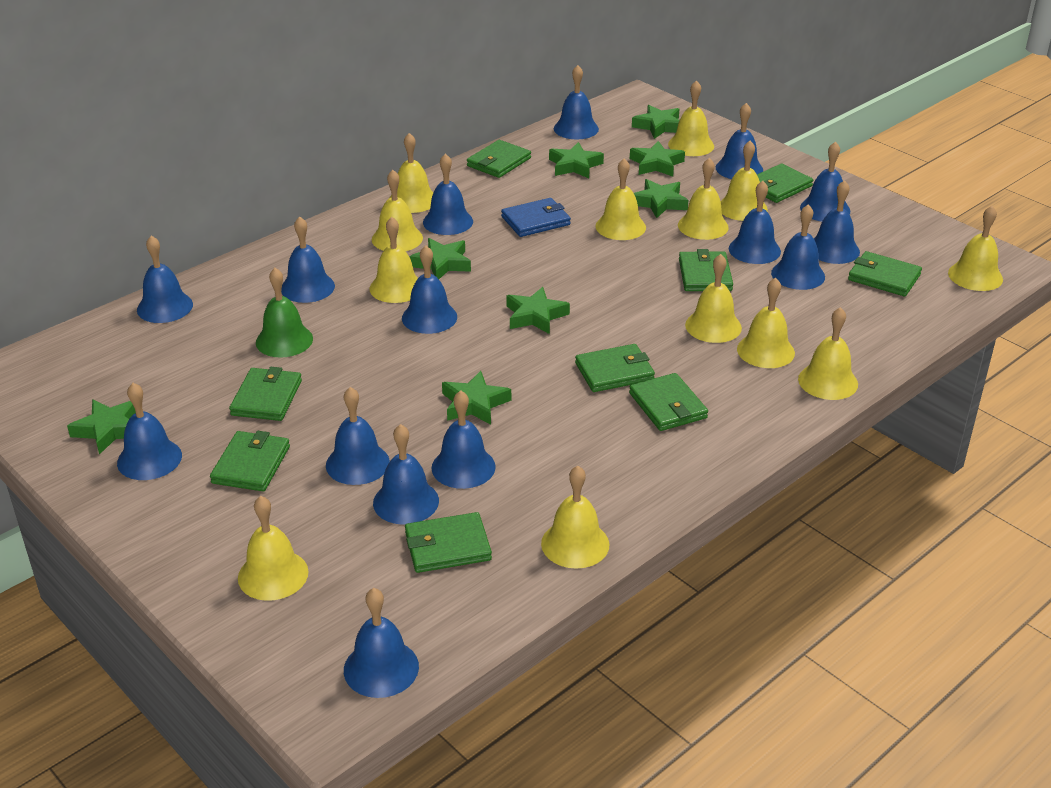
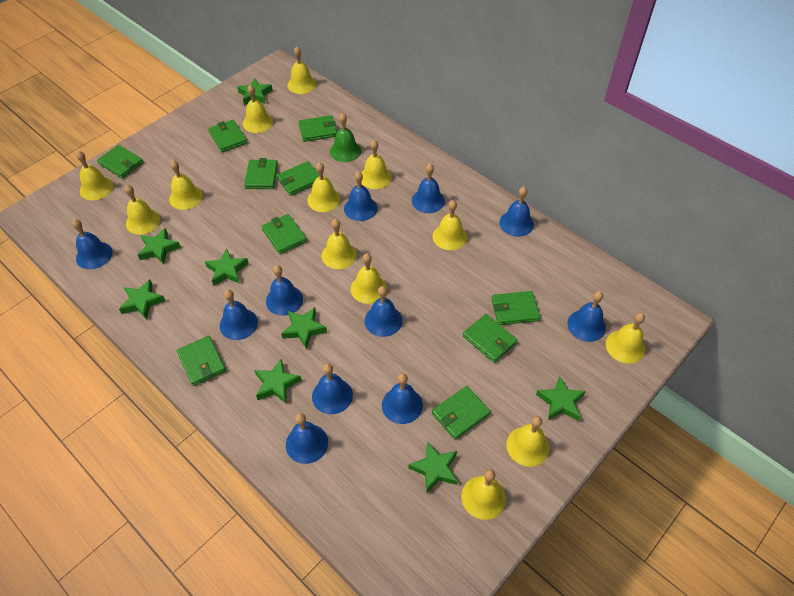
blue bell: 15 -> 11
blue wallet: 1 -> 0
green wallet: 9 -> 10

